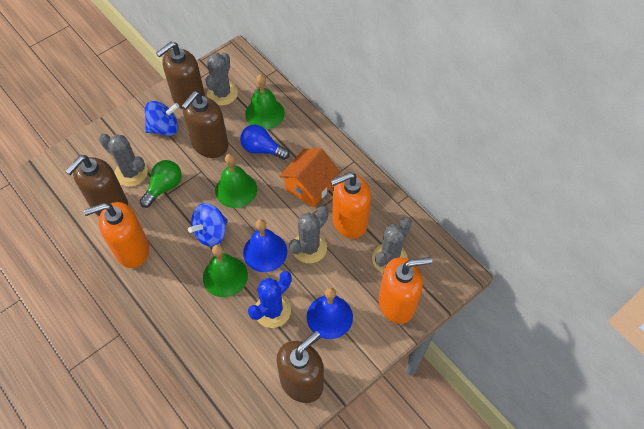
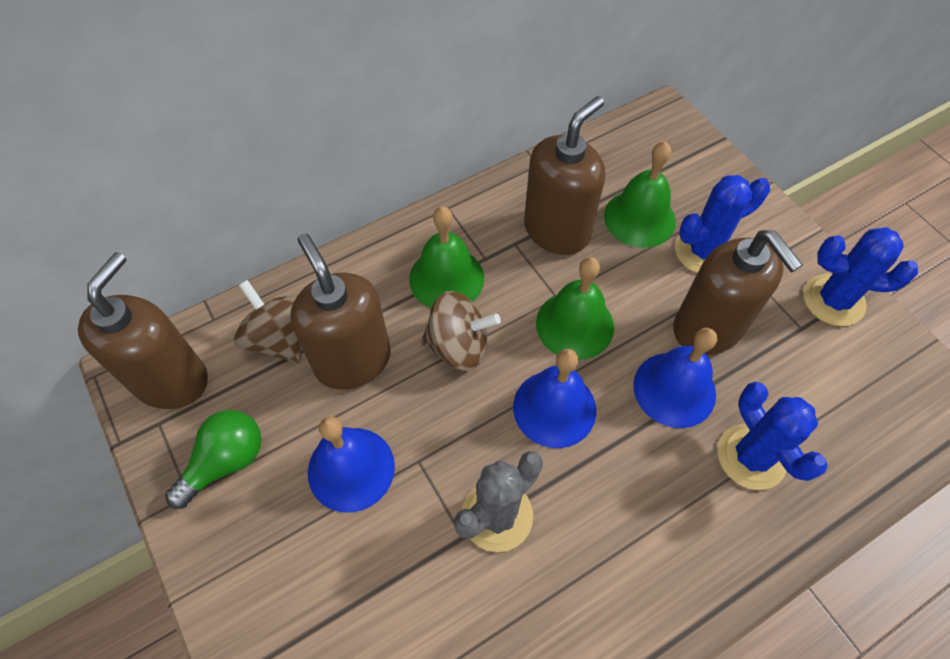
blue bell: 2 -> 3
blue cactus: 1 -> 3
blue light bulb: 1 -> 0
blue spinning top: 2 -> 0
brown spinning top: 0 -> 2
grey cactus: 4 -> 1
orange house: 1 -> 0
orange soap dispenser: 3 -> 0

